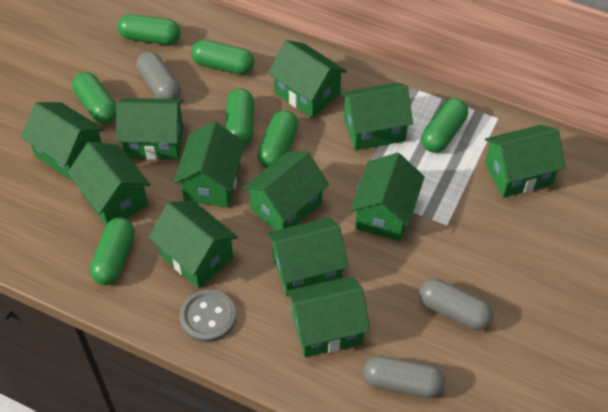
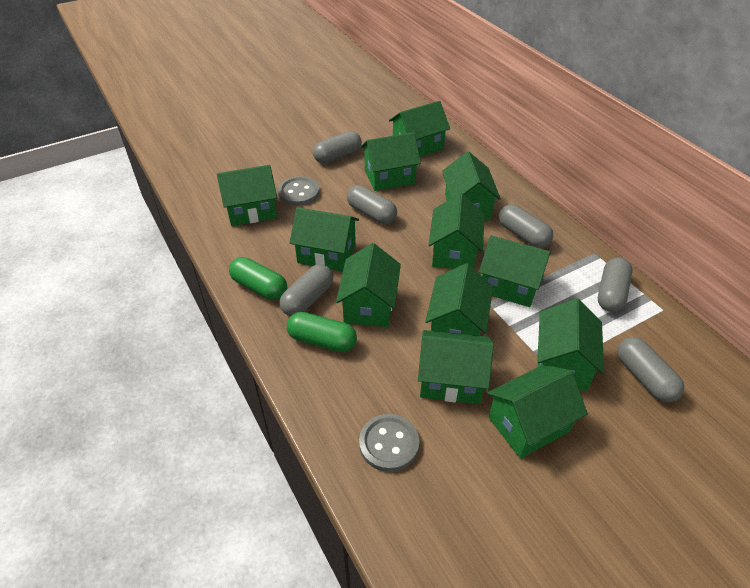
green capsule: 7 -> 2
grey button: 1 -> 2
grey capsule: 3 -> 6

